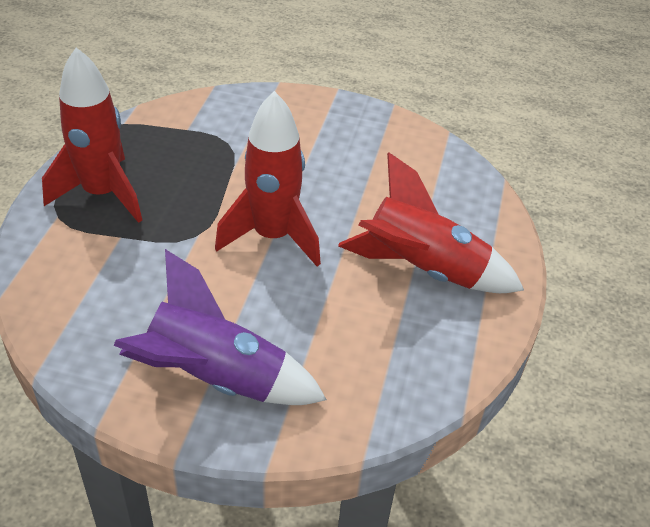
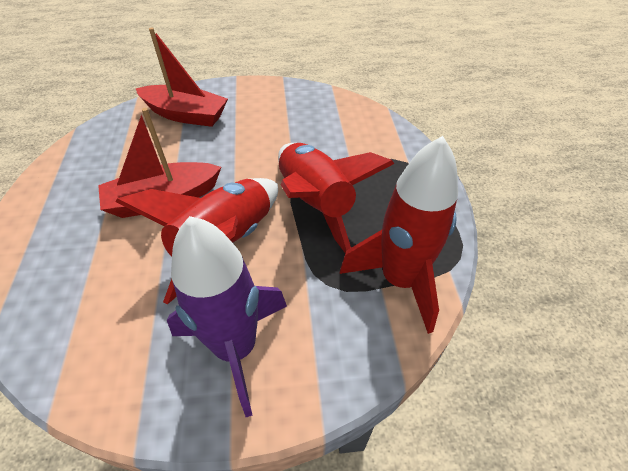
red boat: 0 -> 2

